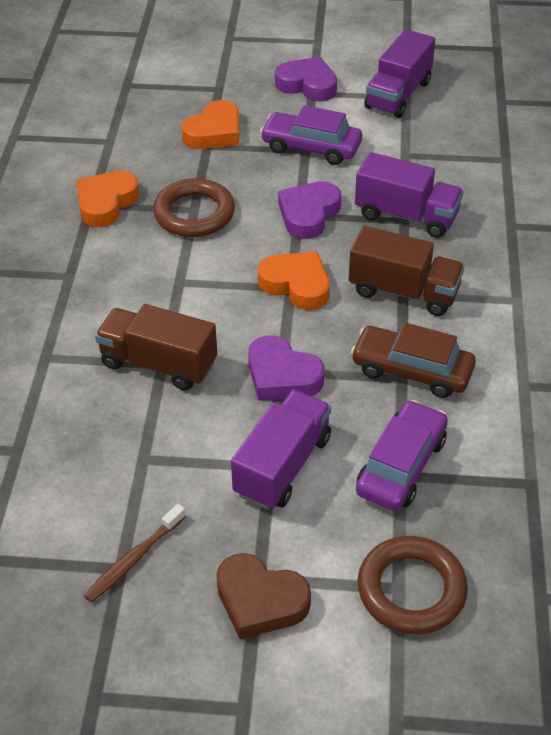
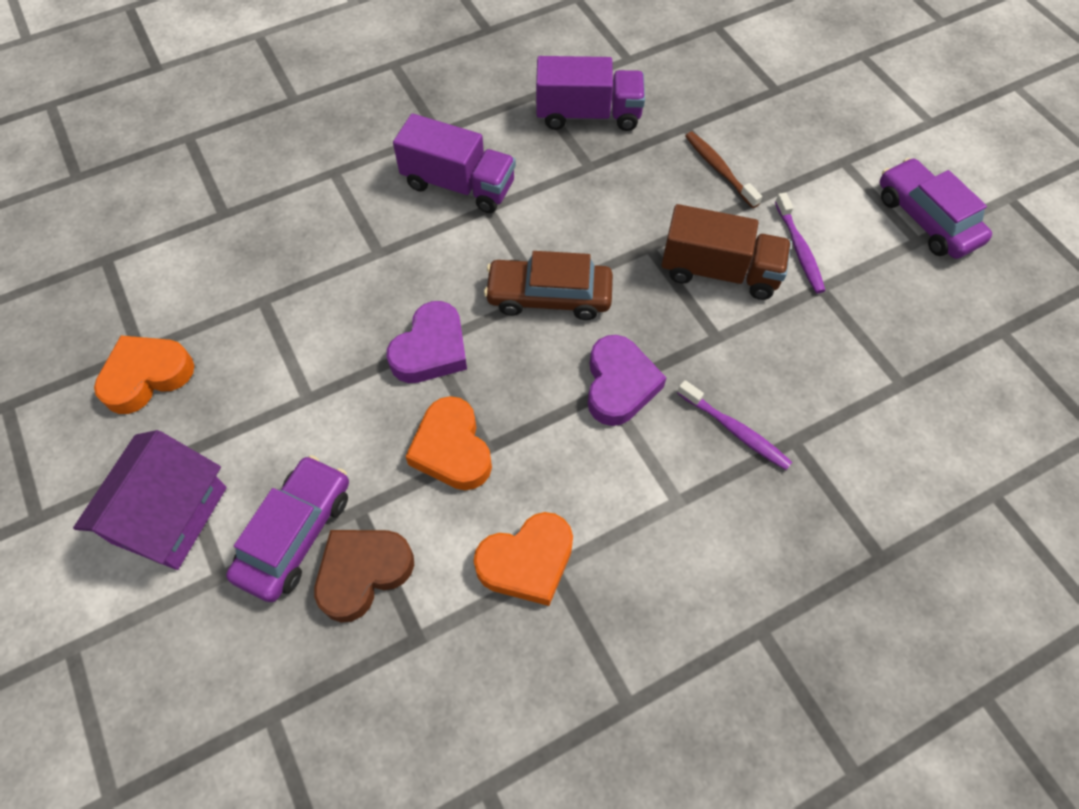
brown ring: 2 -> 0
brown truck: 2 -> 1
purple heart: 3 -> 2
purple house: 0 -> 1
purple toothbrush: 0 -> 2
purple truck: 3 -> 2

